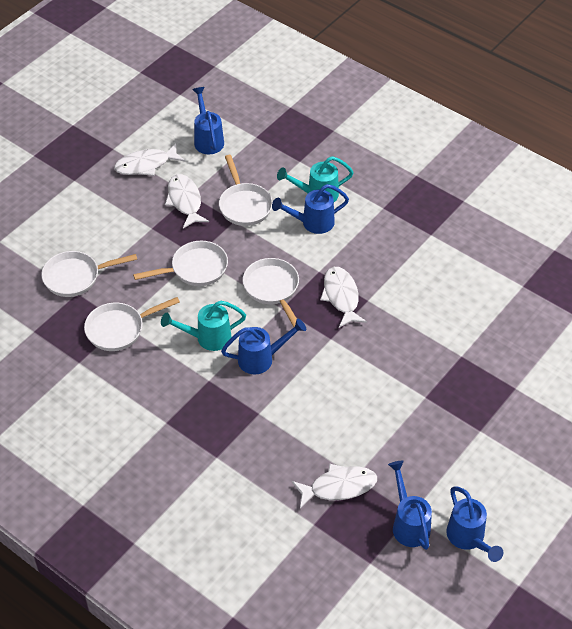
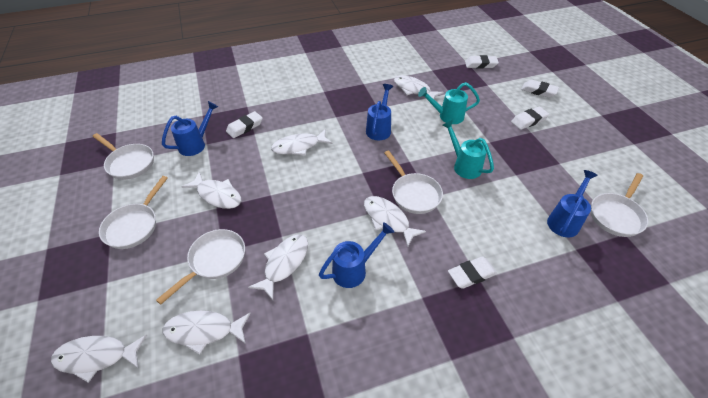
blue watering can: 5 -> 4
white eraser: 0 -> 5
white fish: 4 -> 7

